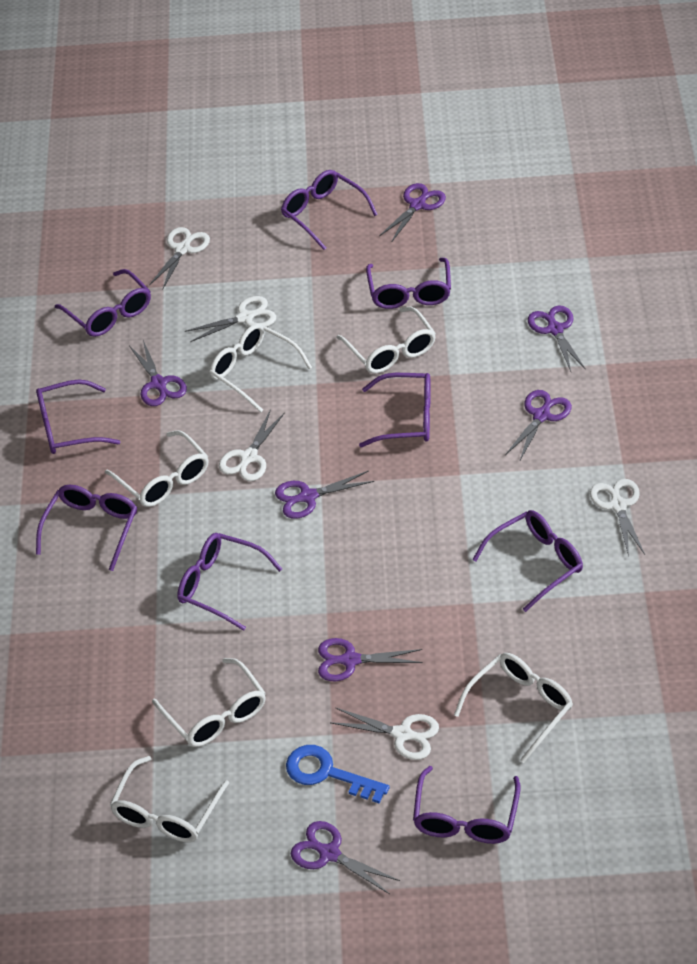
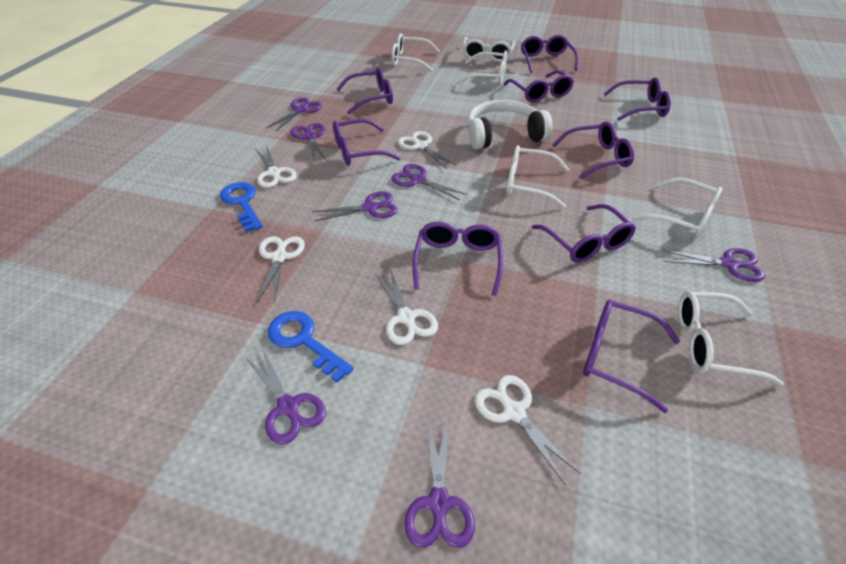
blue key: 1 -> 2
white headphones: 0 -> 1

